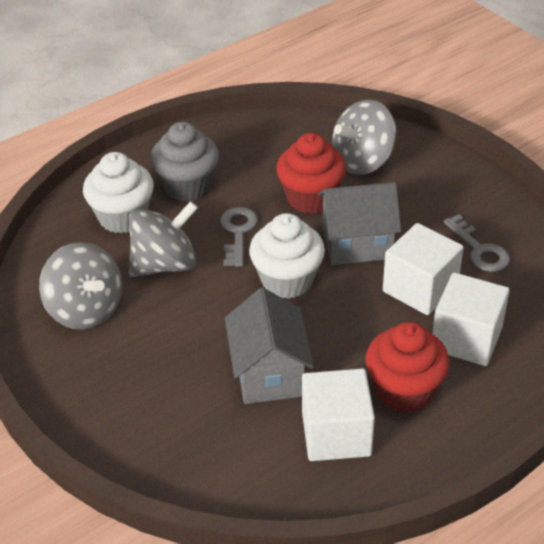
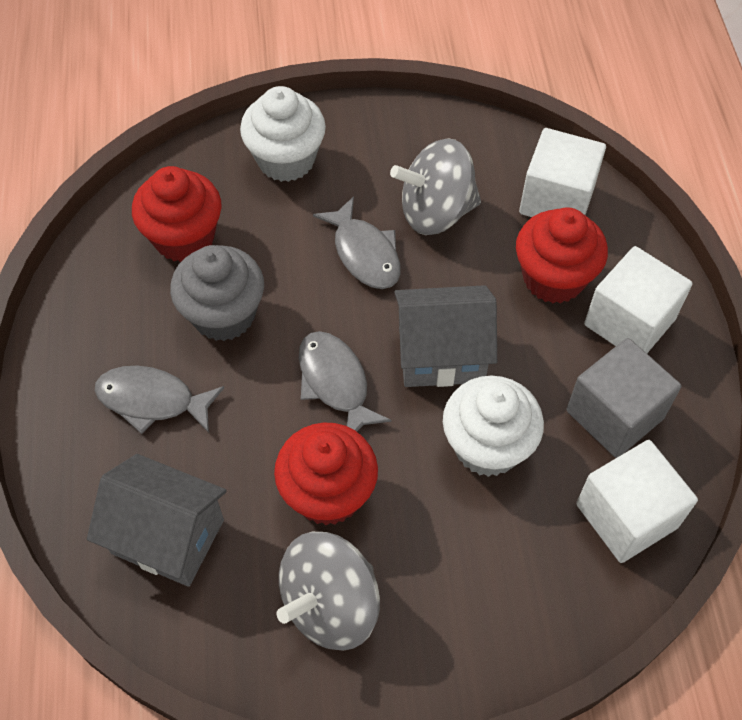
grey cube: 0 -> 1
grey fish: 0 -> 3
grey key: 2 -> 0
grey spinning top: 3 -> 2
red cupcake: 2 -> 3

